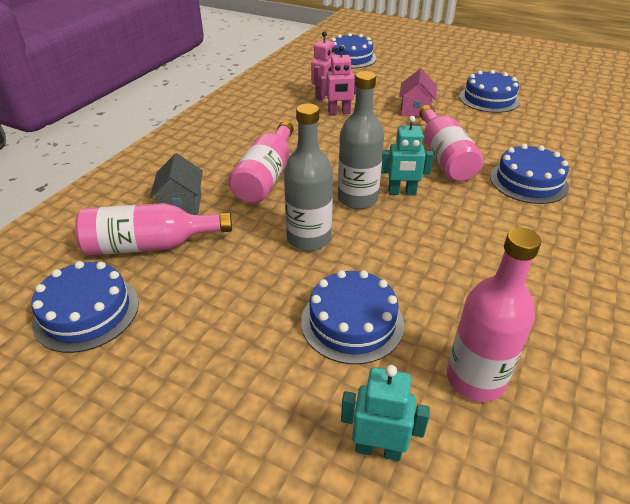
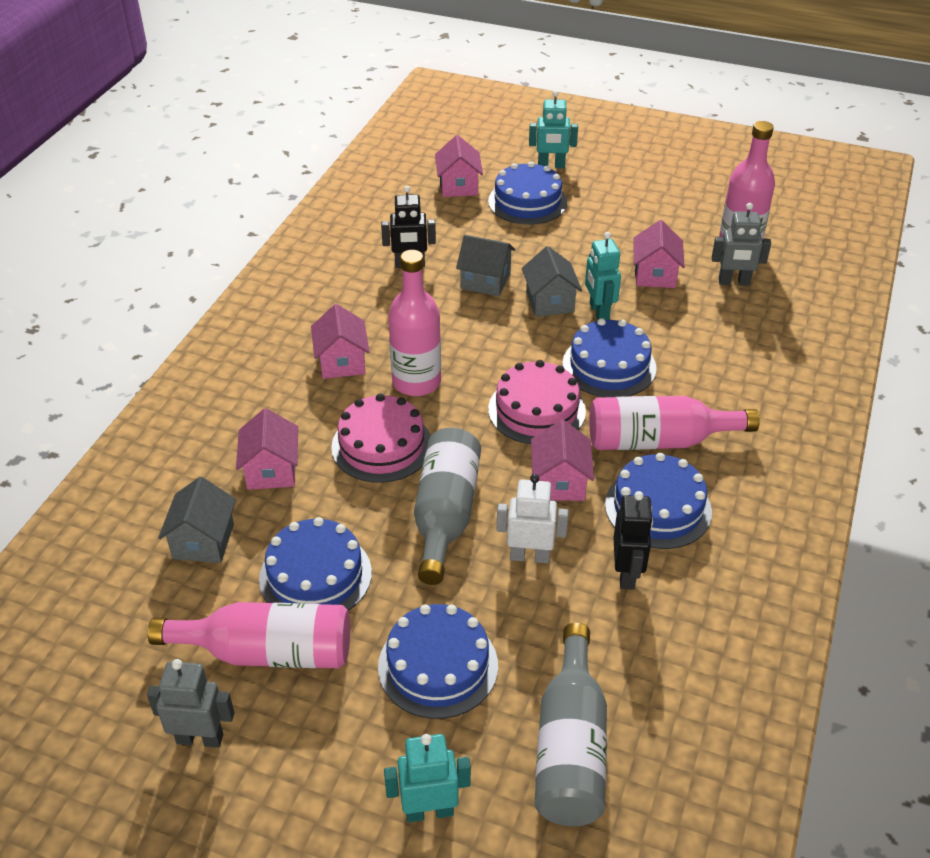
black robot: 0 -> 2
grey house: 1 -> 3
grey robot: 0 -> 2
pink cake: 0 -> 2
pink house: 1 -> 5
pink robot: 2 -> 0
turquoise robot: 2 -> 3
white robot: 0 -> 1

